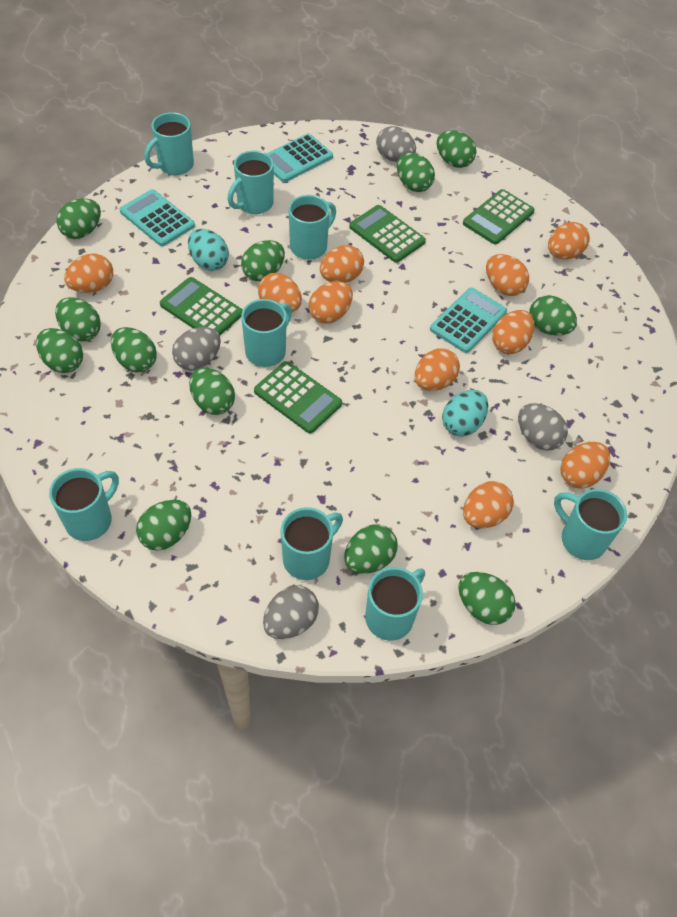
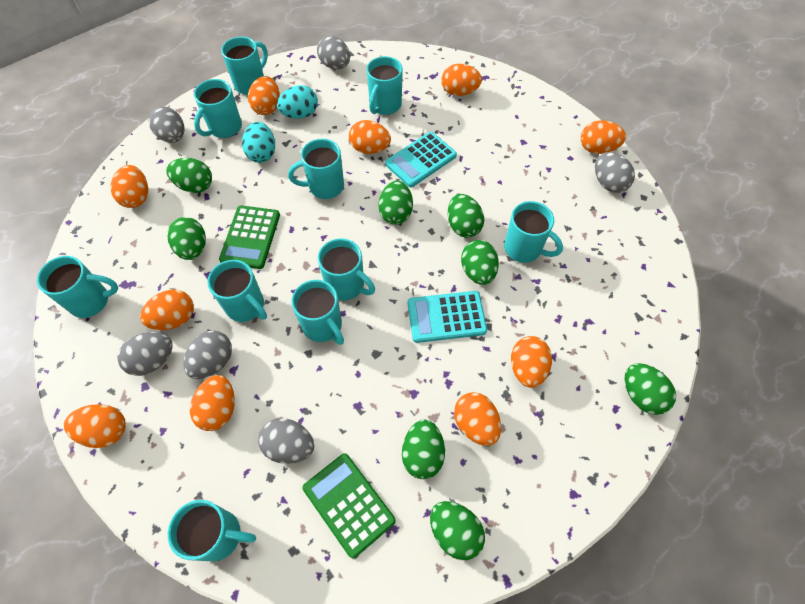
green calculator: 4 -> 2
green egg: 12 -> 8
grey egg: 4 -> 6
turquoise calculator: 3 -> 2
turquoise mug: 8 -> 10

